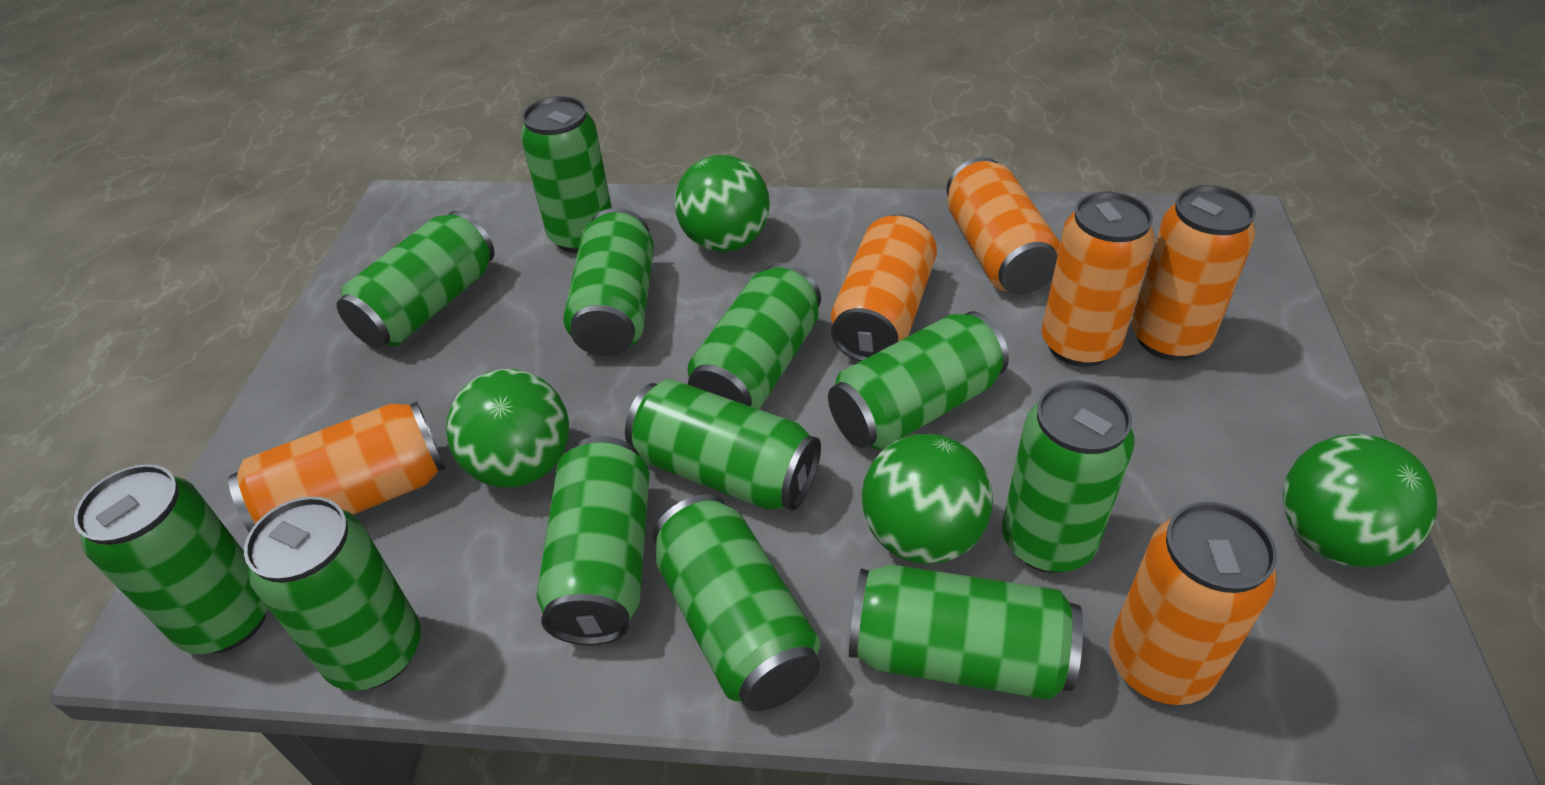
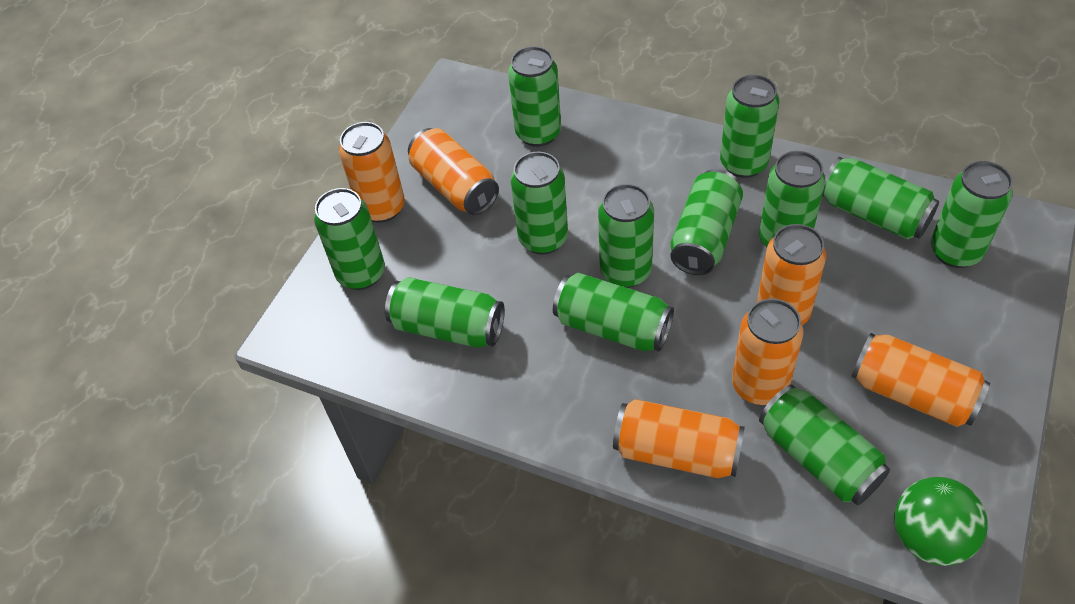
green ball: 4 -> 1

